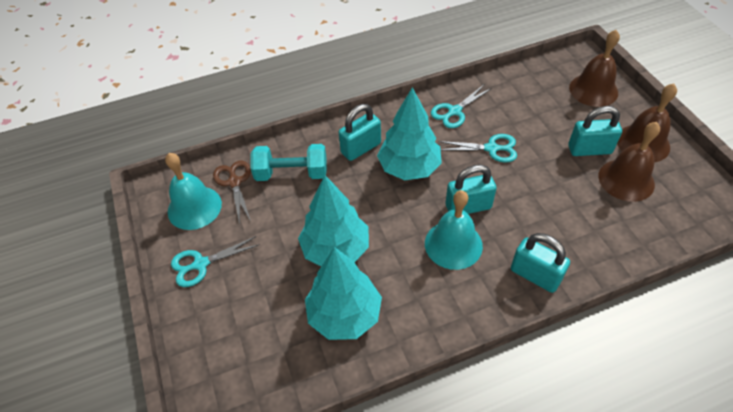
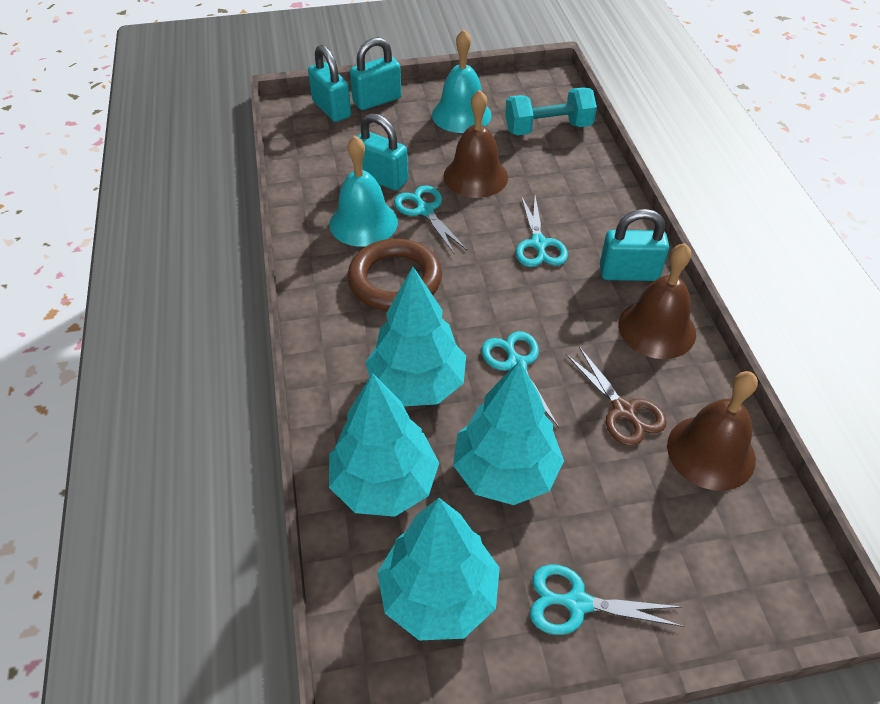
brown ring: 0 -> 1
turquoise scissors: 3 -> 4
turquoise tree: 3 -> 4

